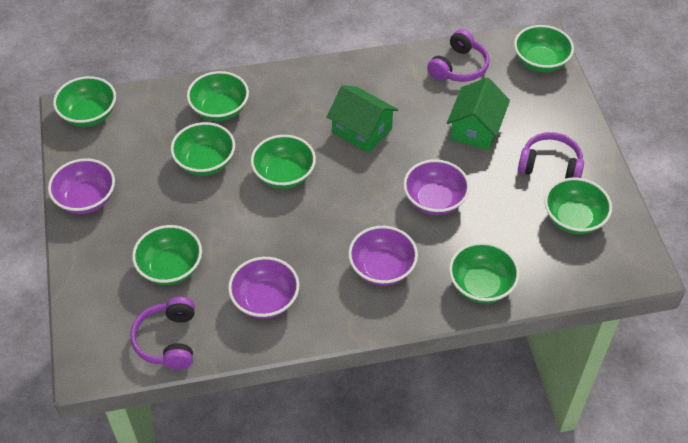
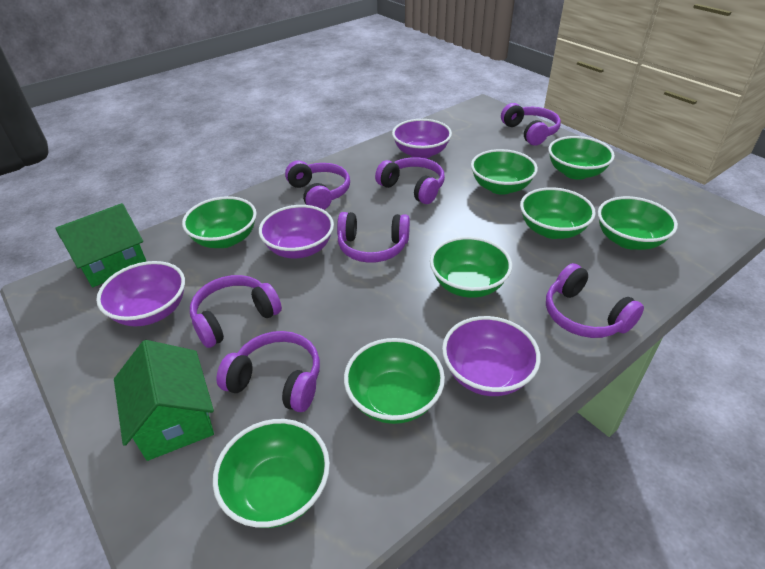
purple headphones: 3 -> 7

